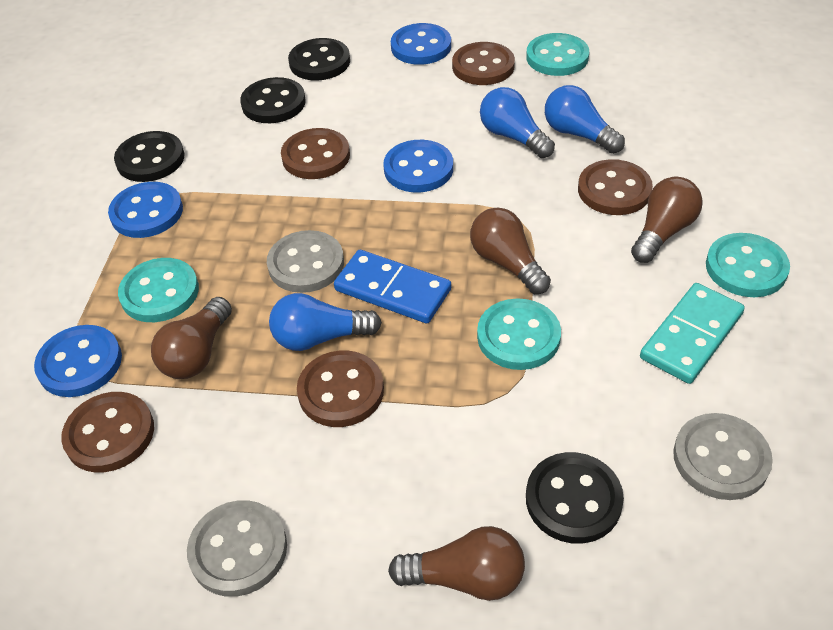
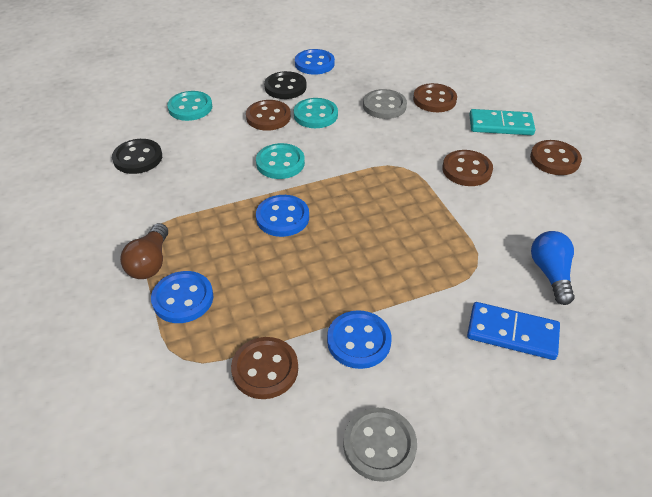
black button: 4 -> 2
blue light bulb: 3 -> 1
brown light bulb: 4 -> 1
grey button: 3 -> 2
turquoise button: 4 -> 3

